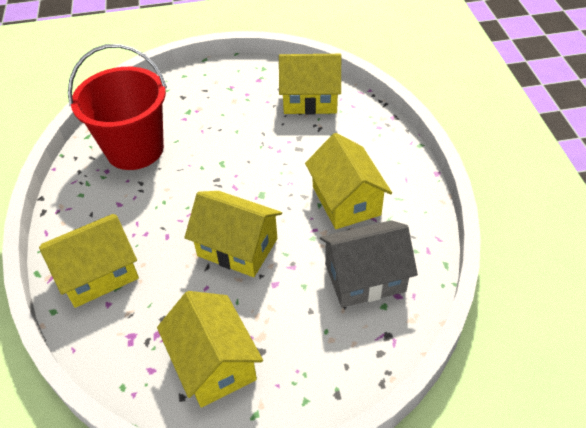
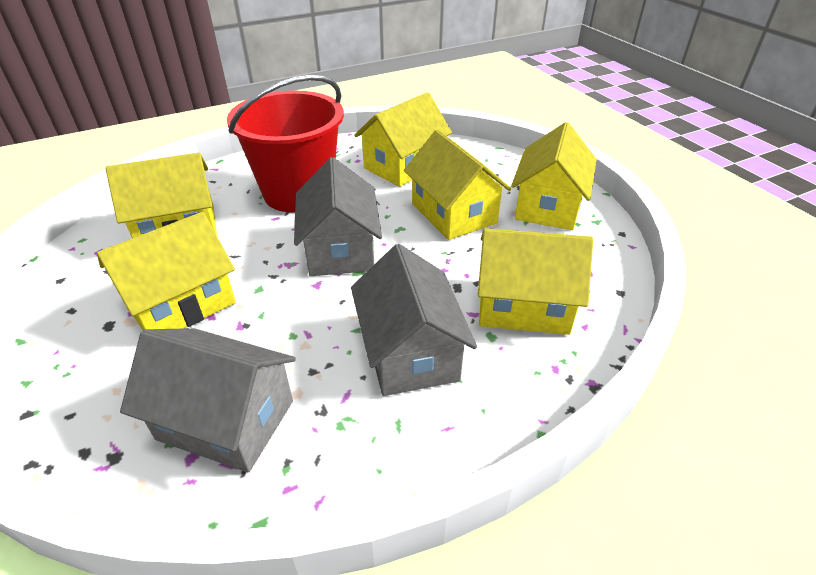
grey house: 1 -> 3
yellow house: 5 -> 6

